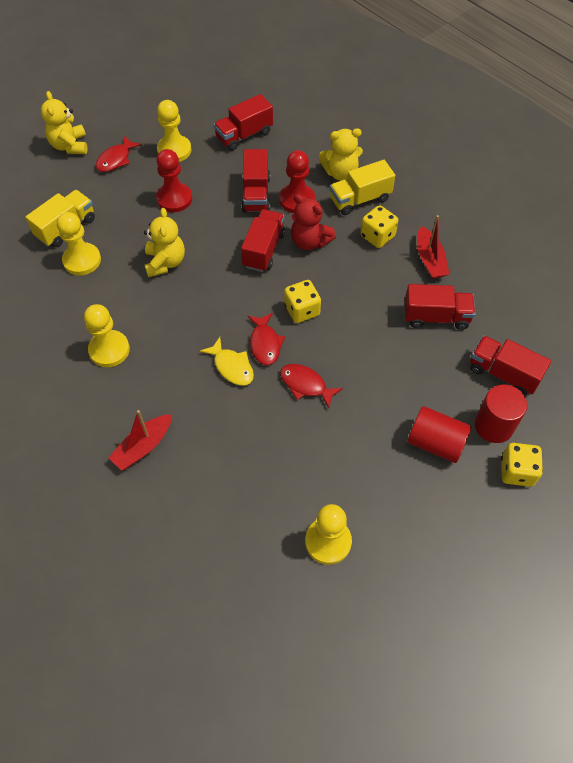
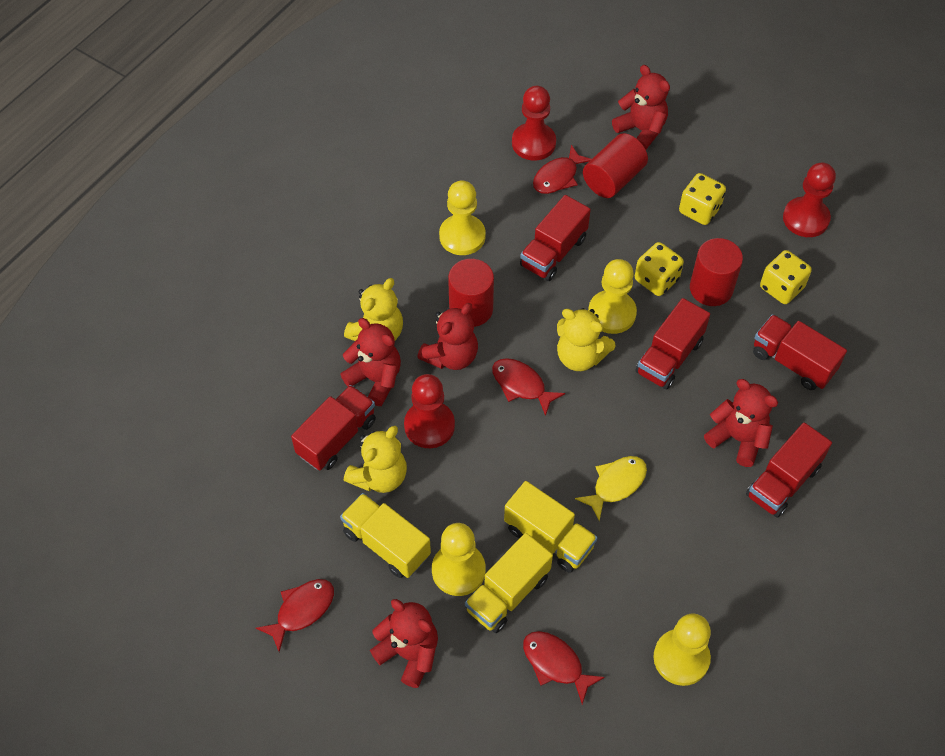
red boat: 2 -> 0
red cylinder: 2 -> 3
red fish: 3 -> 4
red pawn: 2 -> 3
red teddy bear: 1 -> 5
yellow truck: 2 -> 3

